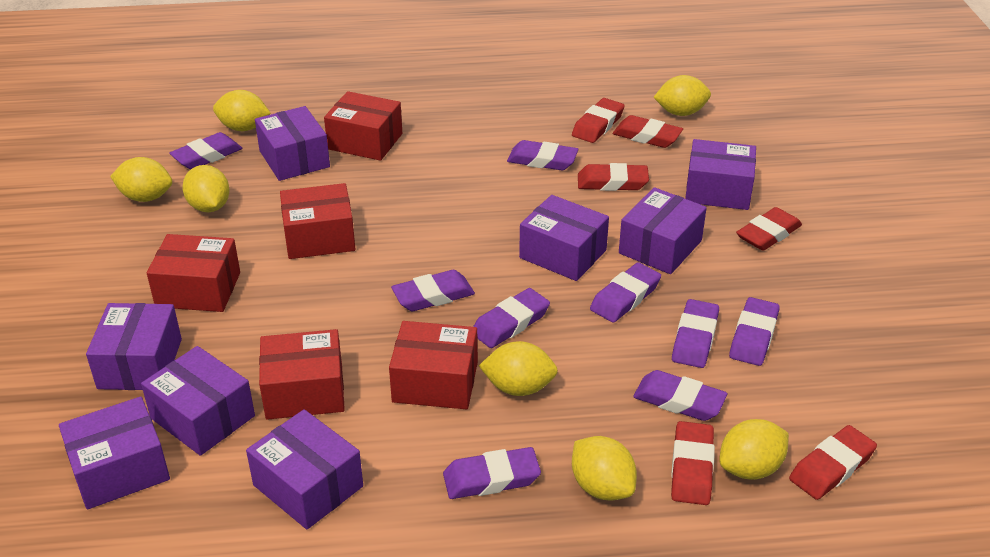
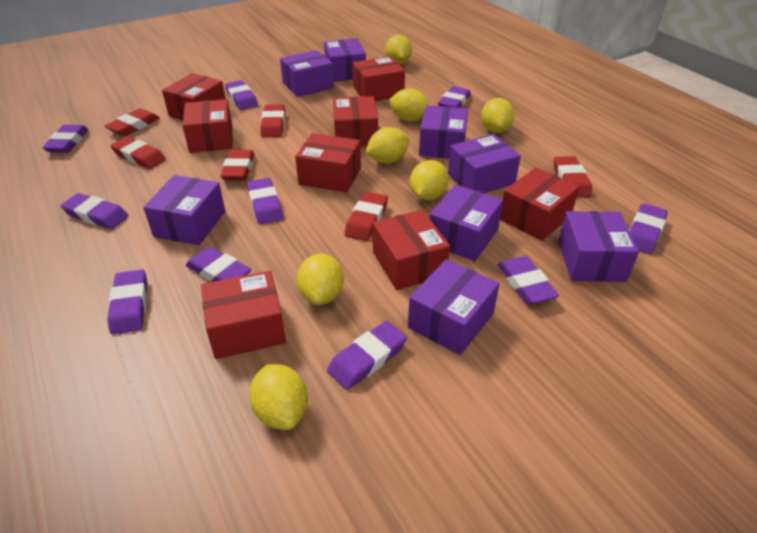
purple eraser: 9 -> 10
red box: 5 -> 8

